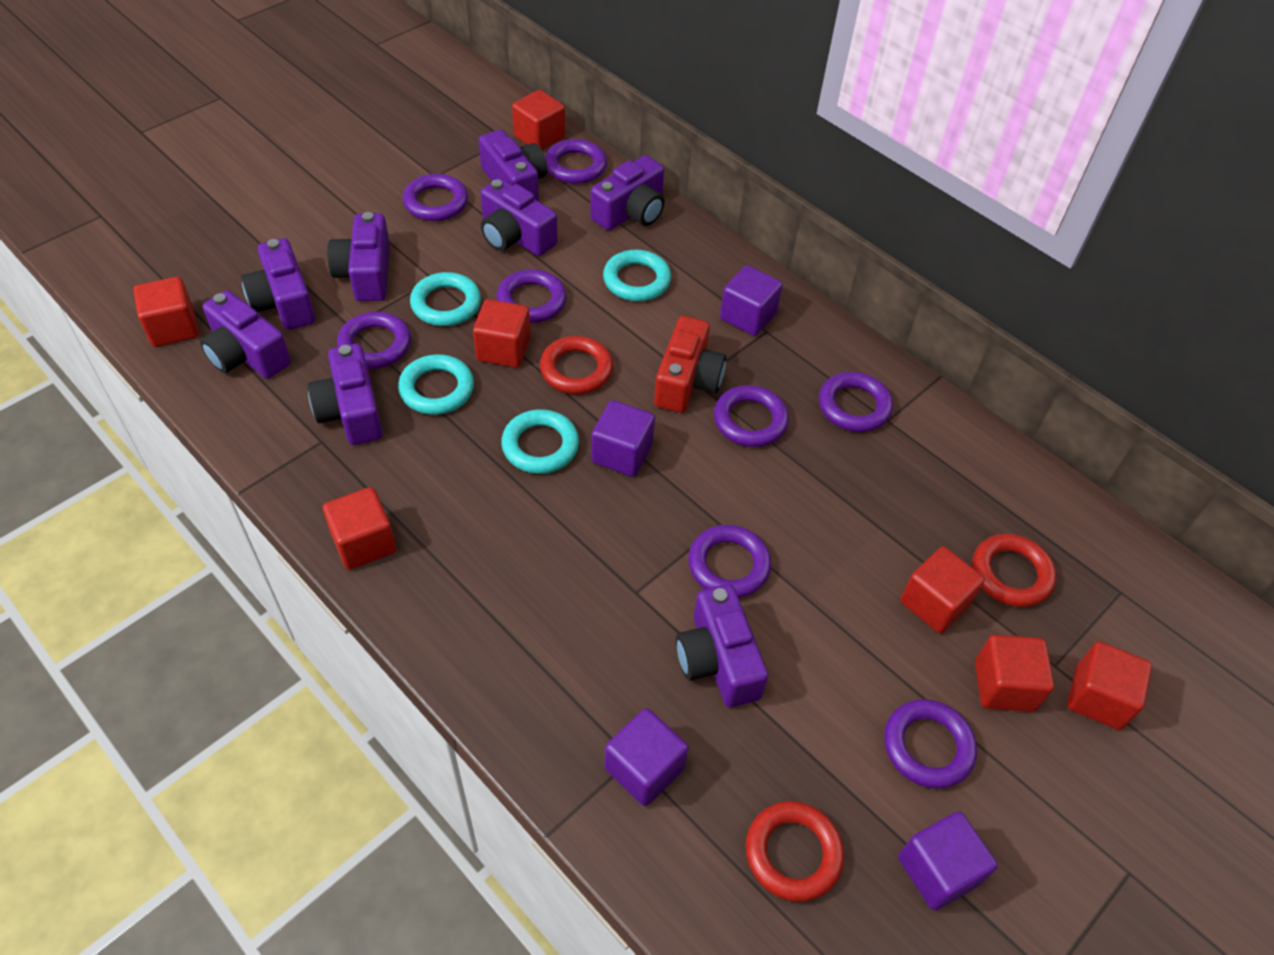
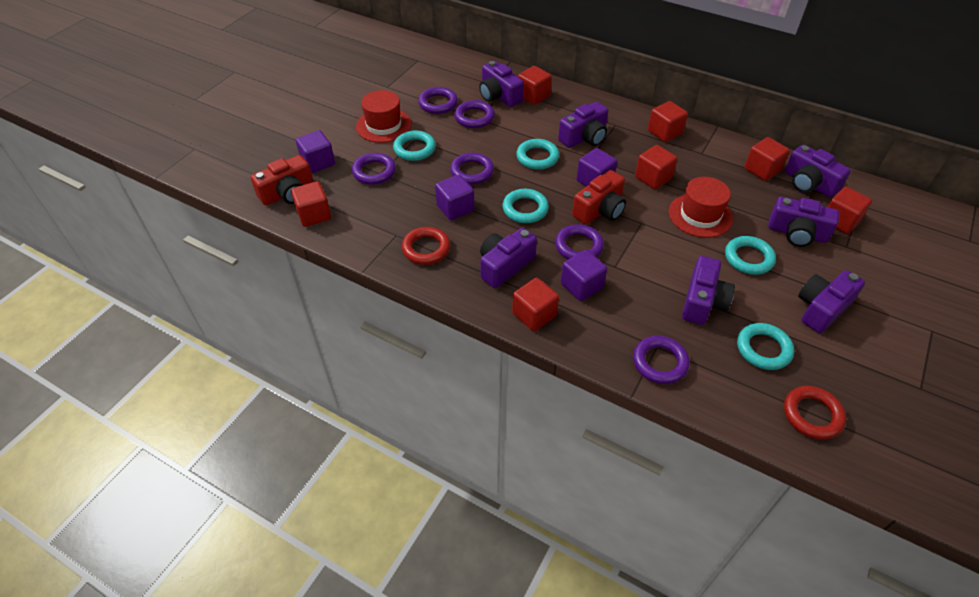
purple camera: 8 -> 7
purple ring: 8 -> 6
red camera: 1 -> 2
red hat: 0 -> 2
red ring: 3 -> 2
turquoise ring: 4 -> 5

